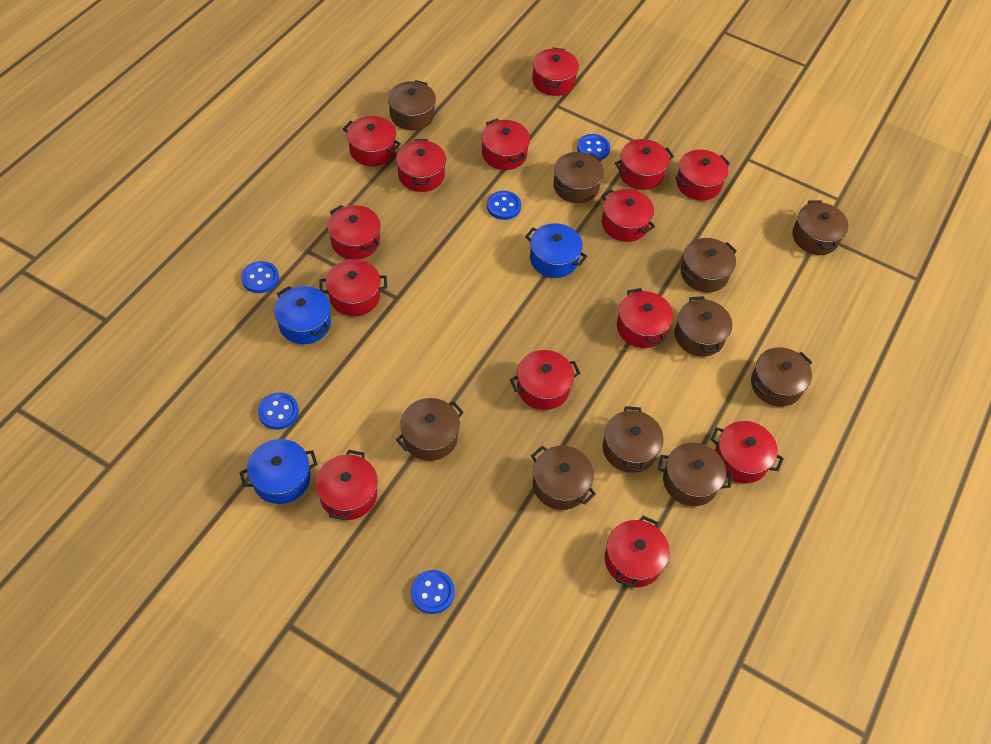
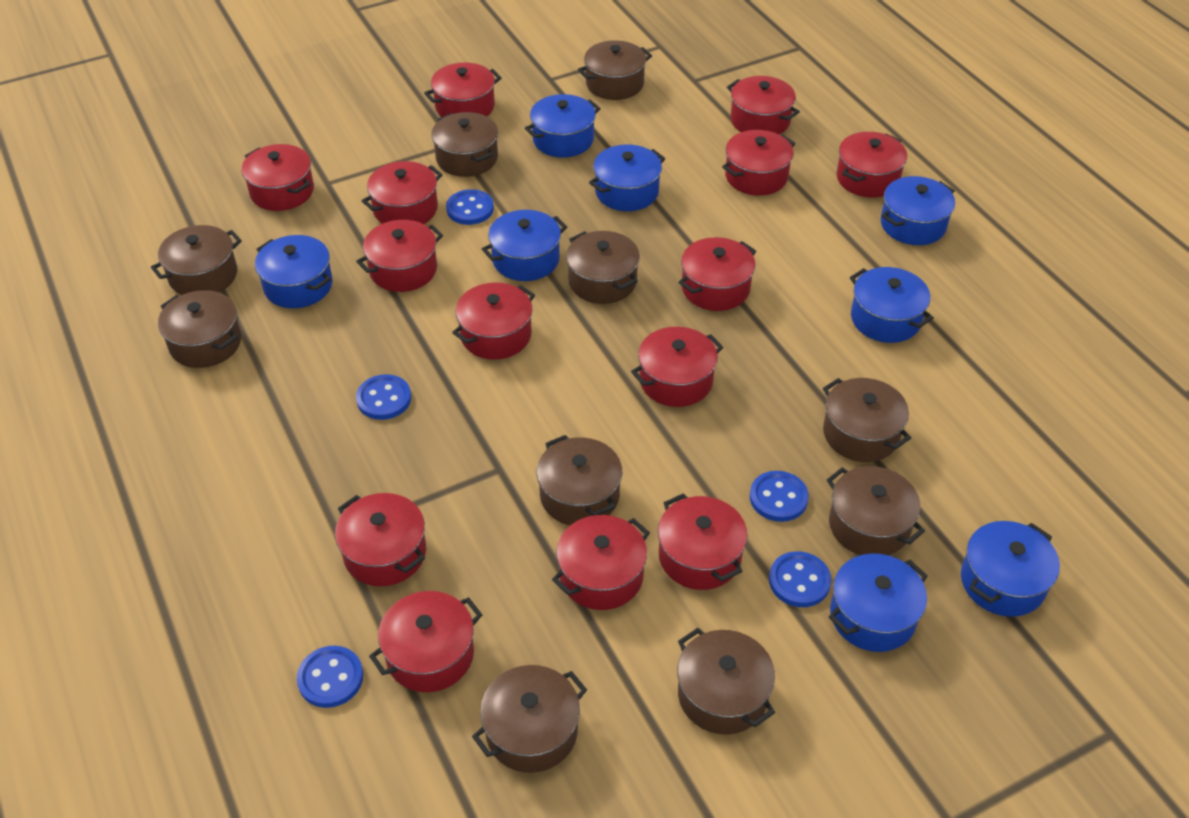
blue pot: 3 -> 8

